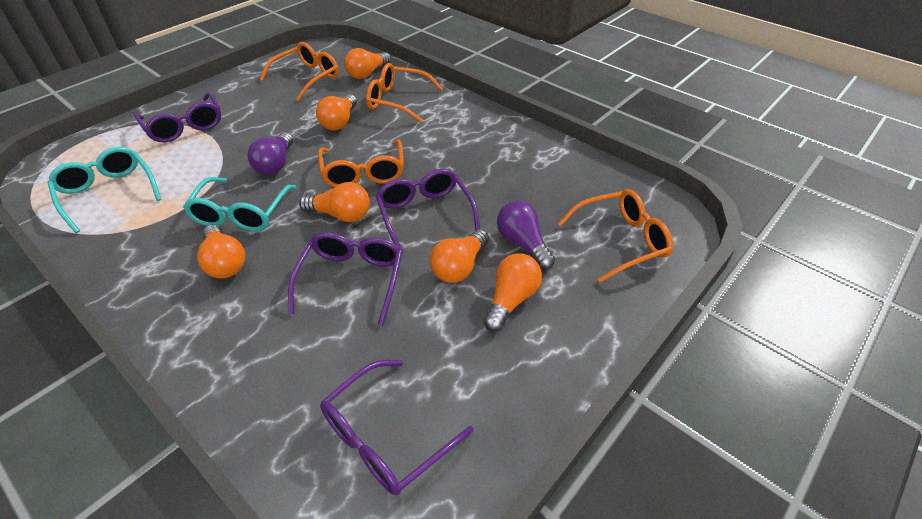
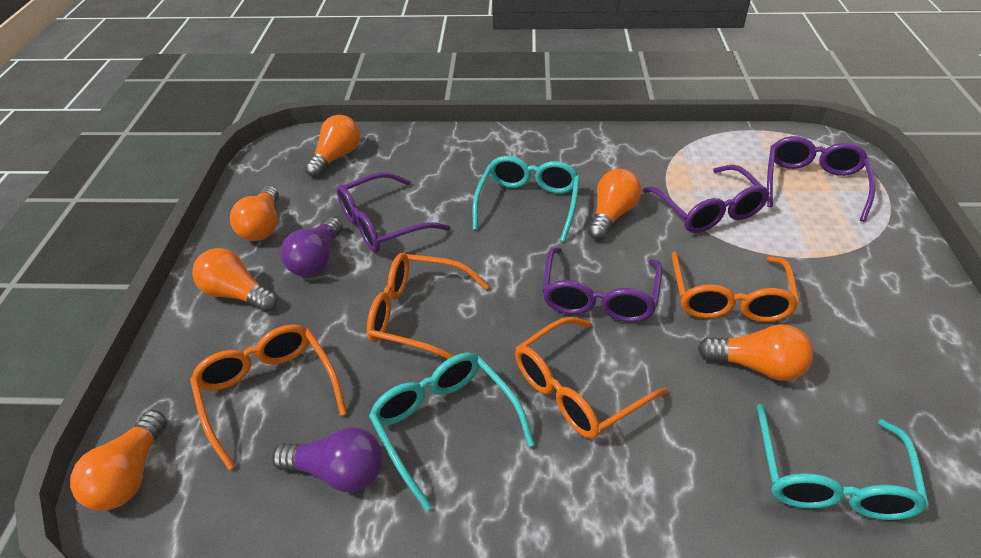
turquoise glasses: 2 -> 3

